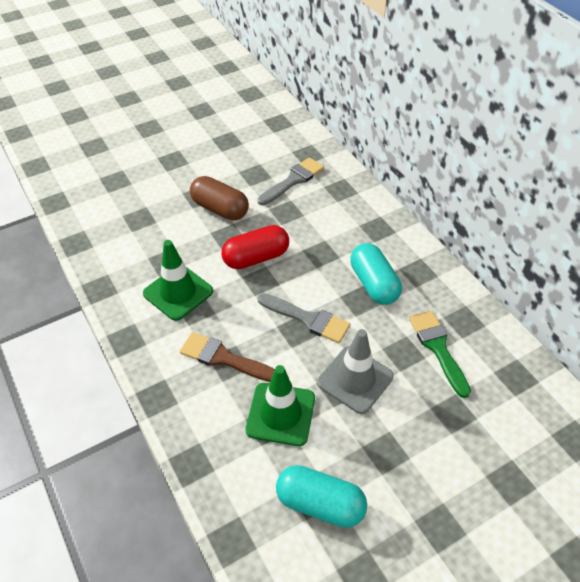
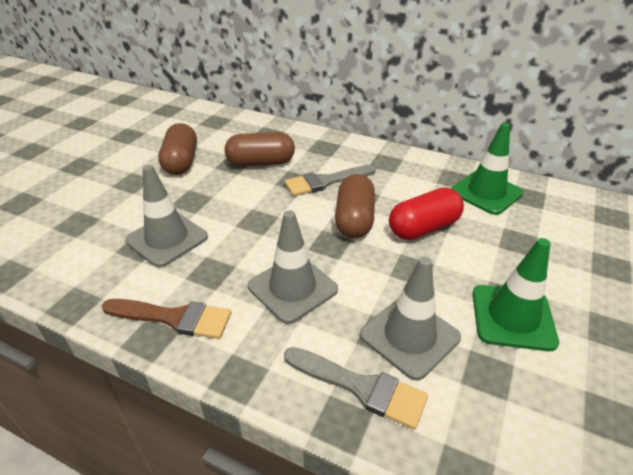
brown capsule: 1 -> 3
green brush: 1 -> 0
grey traffic cone: 1 -> 3
turquoise capsule: 2 -> 0

